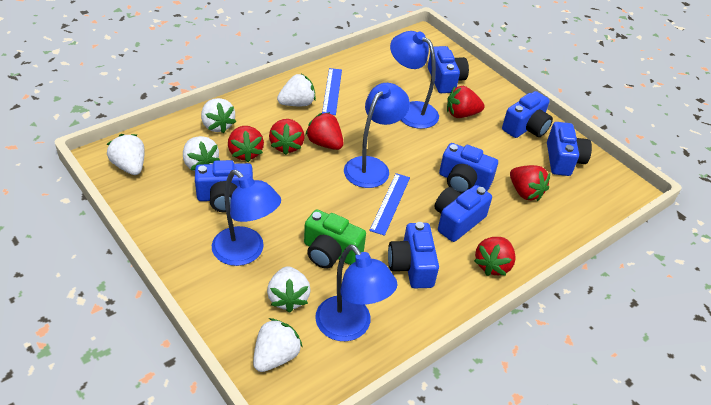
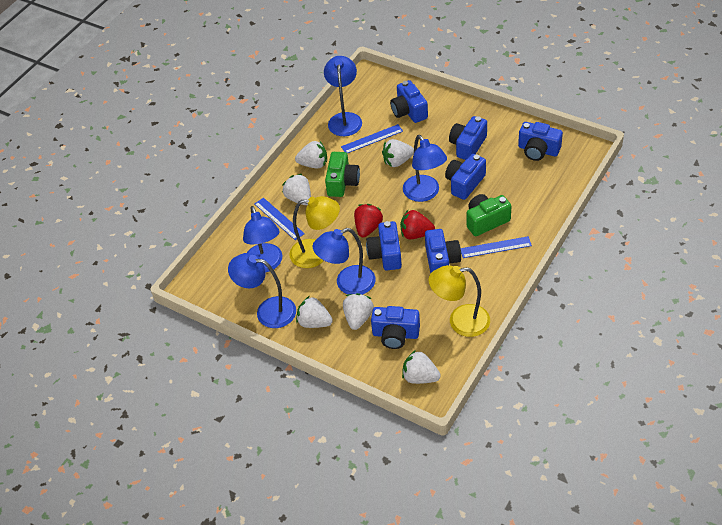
blue lamp: 4 -> 5
blue ruler: 2 -> 3
green camera: 1 -> 2
red strawberry: 6 -> 2
yellow lamp: 0 -> 2

